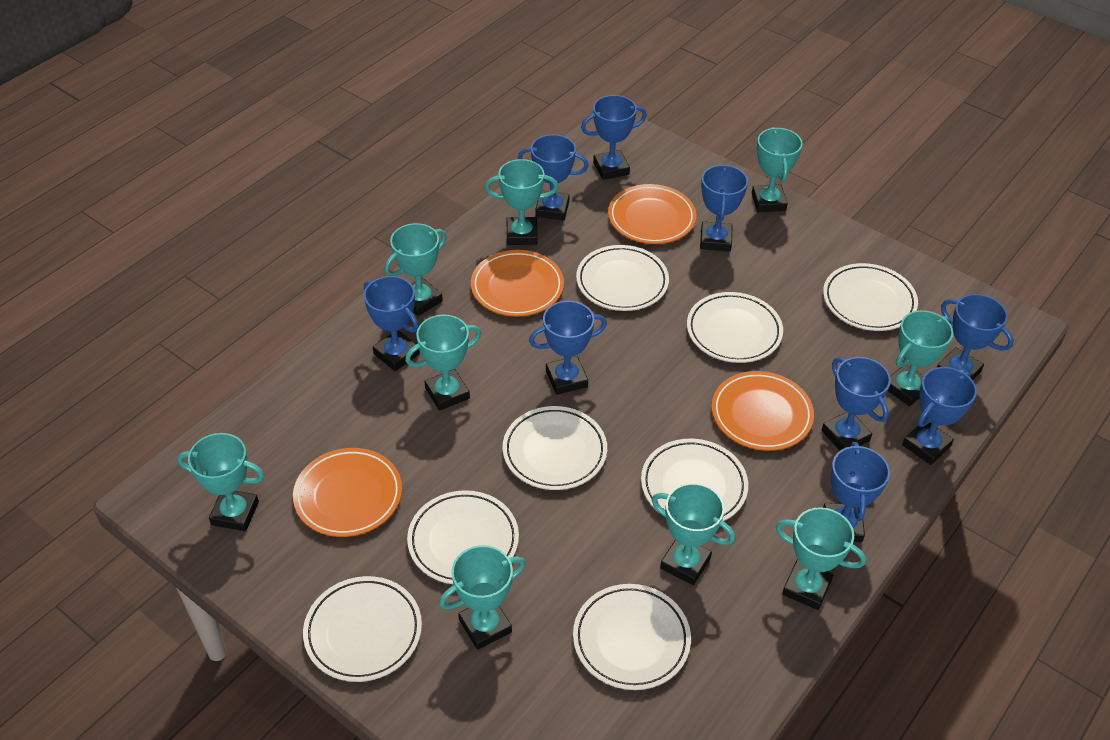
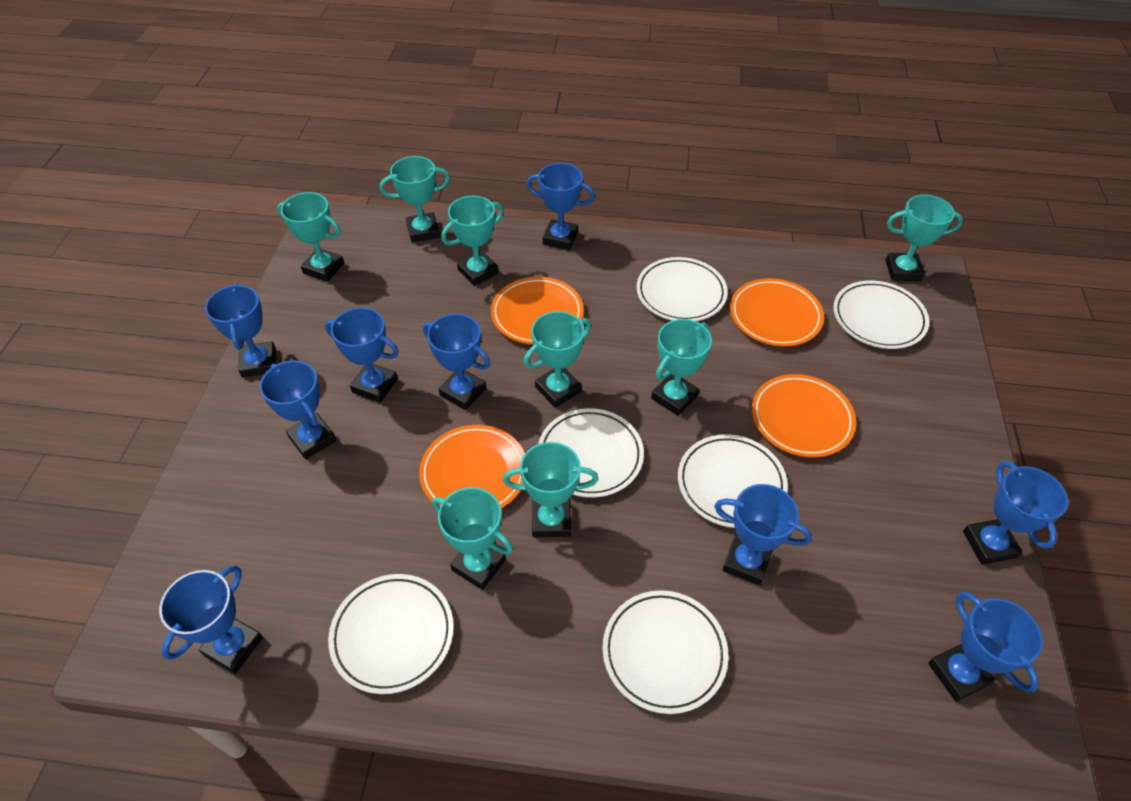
turquoise trophy: 9 -> 8
white plate: 8 -> 6

